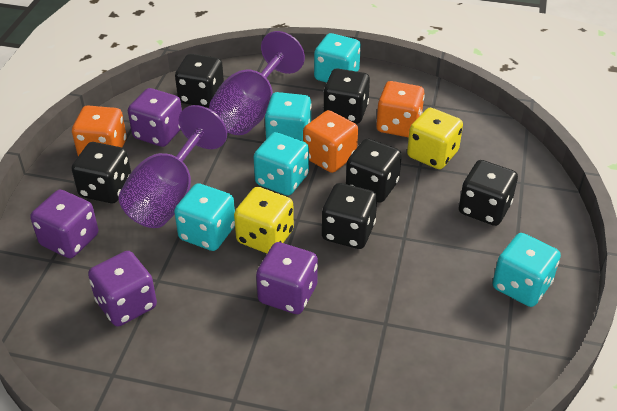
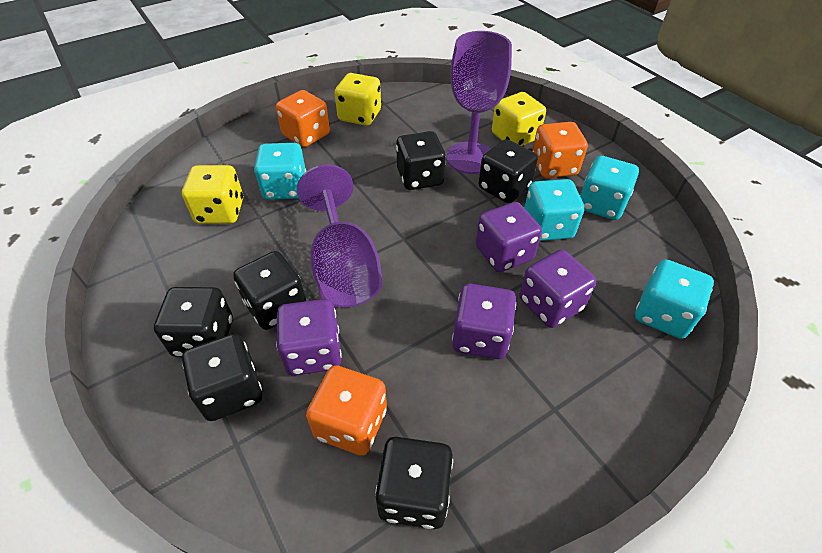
turquoise dice: 5 -> 4
yellow dice: 2 -> 3

